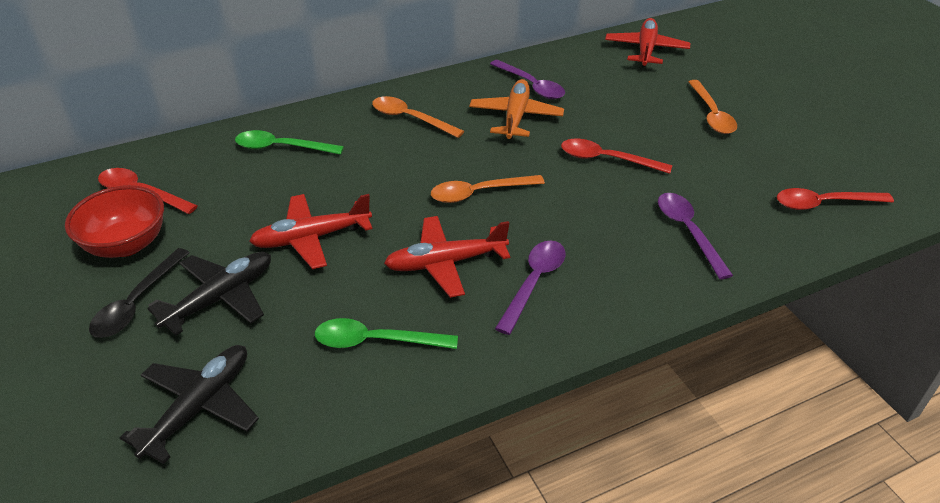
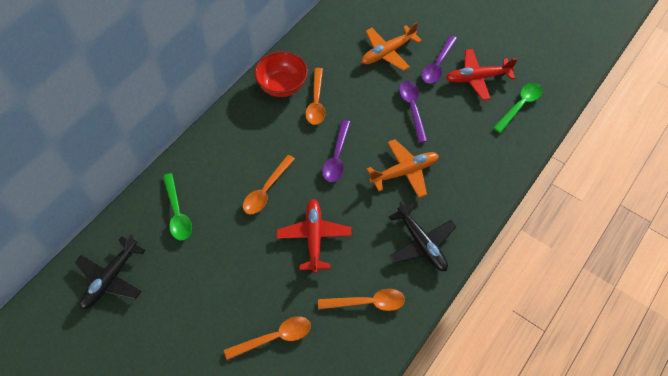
black spoon: 1 -> 0
orange plane: 1 -> 2
orange spoon: 3 -> 4
red plane: 3 -> 2
red spoon: 3 -> 0

